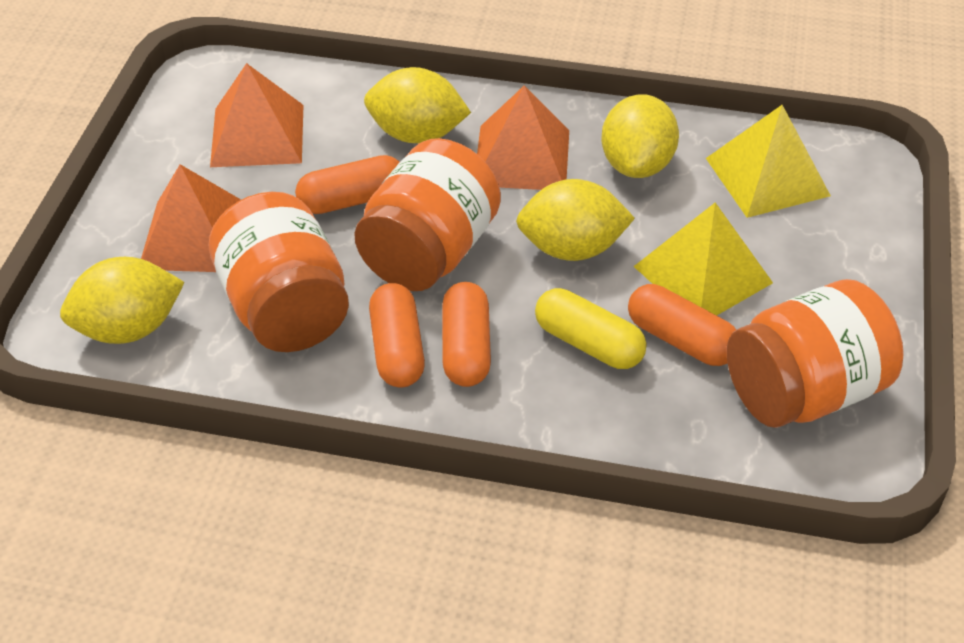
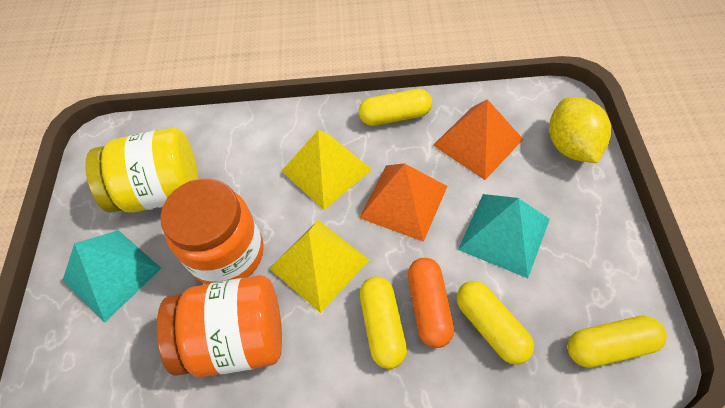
orange capsule: 4 -> 1
orange jar: 3 -> 2
orange pyramid: 3 -> 2
turquoise pyramid: 0 -> 2
yellow capsule: 1 -> 4
yellow jar: 0 -> 1
yellow lemon: 4 -> 1

